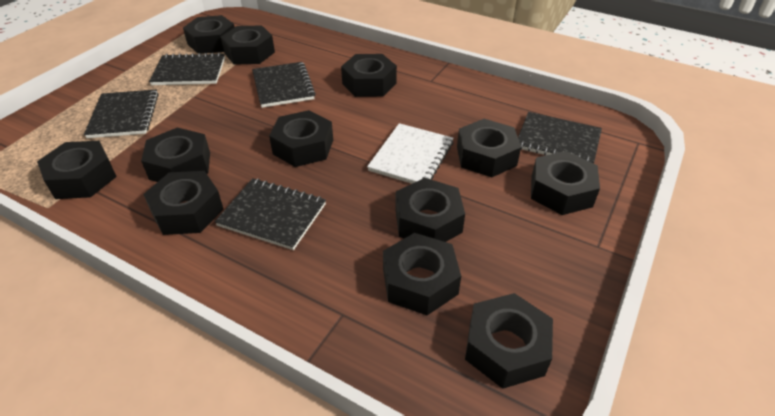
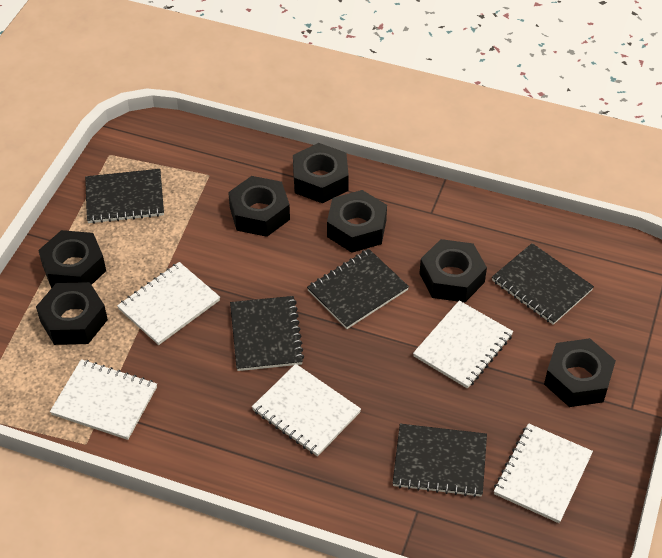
black nut: 12 -> 7
white notebook: 1 -> 5

